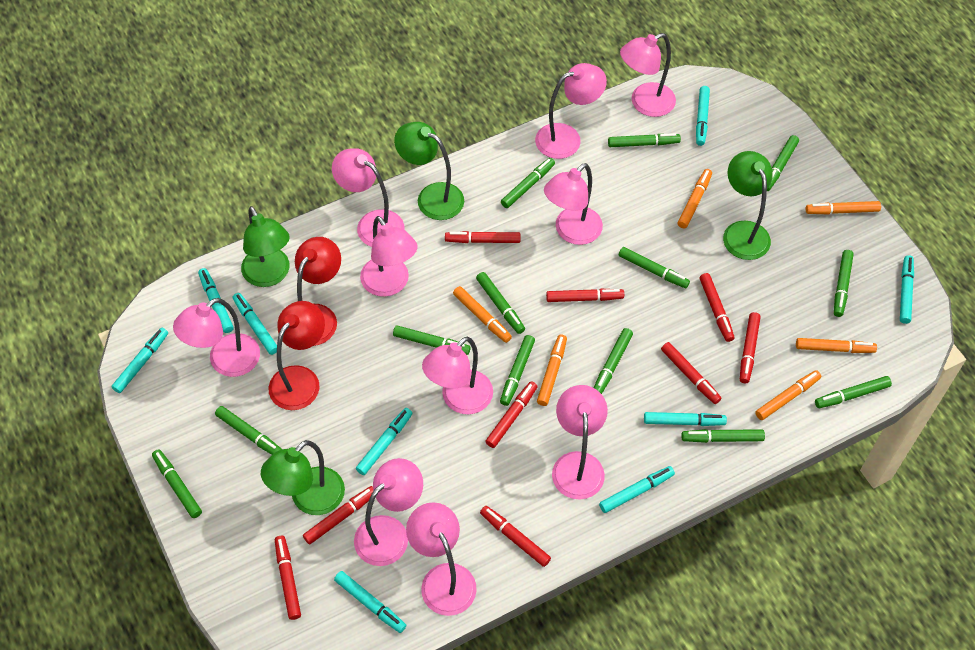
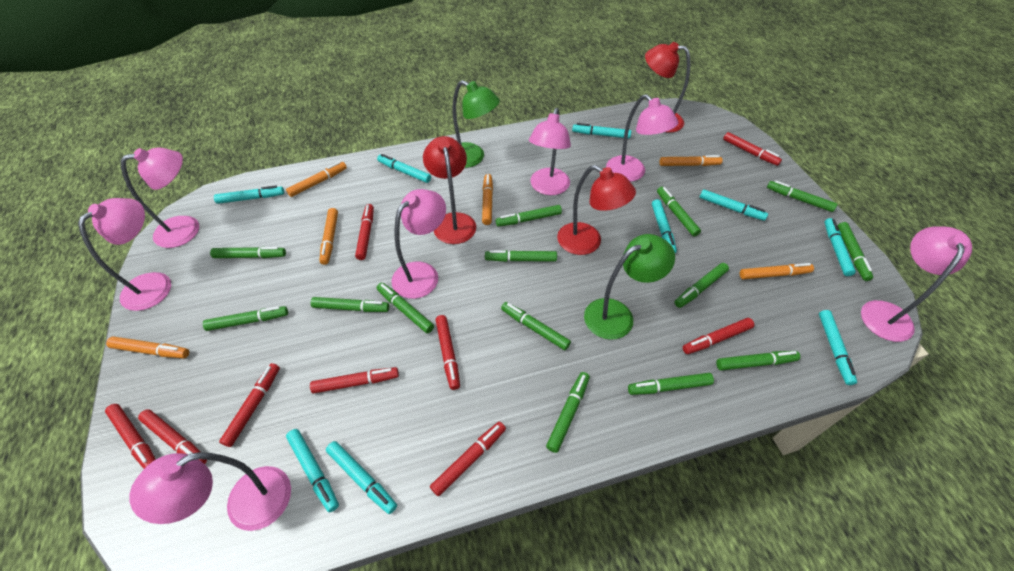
green lamp: 4 -> 2
green marker: 13 -> 14
pink lamp: 10 -> 7
red lamp: 2 -> 3

